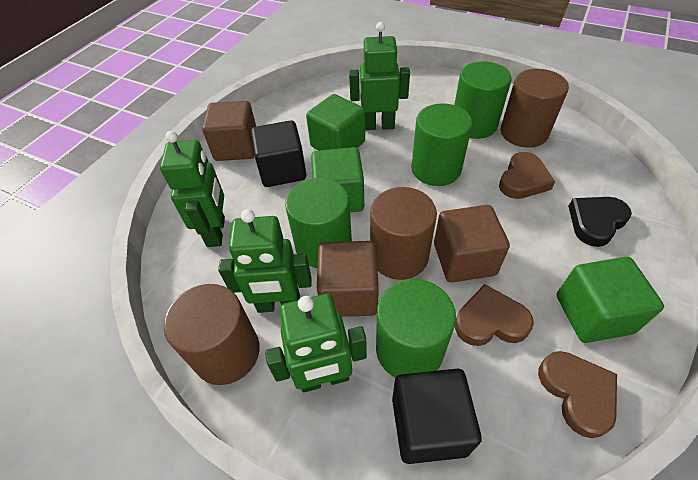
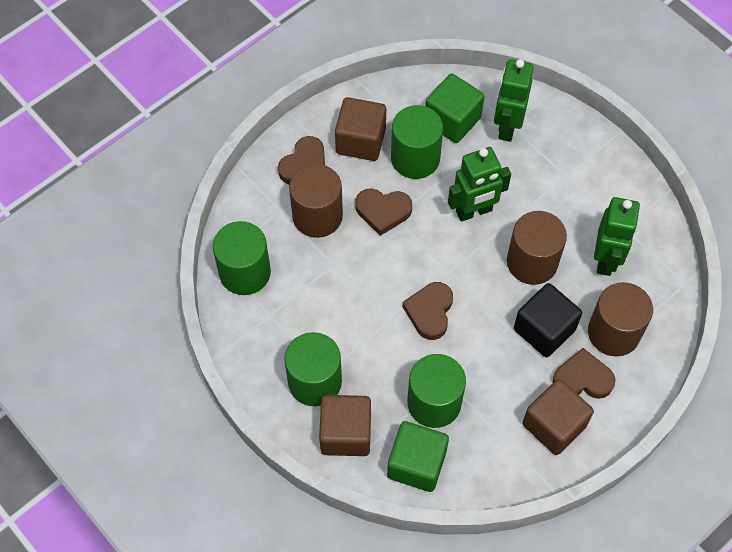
black cube: 2 -> 1
black heart: 1 -> 0
brown heart: 3 -> 4
green cube: 3 -> 2
green robot: 4 -> 3

